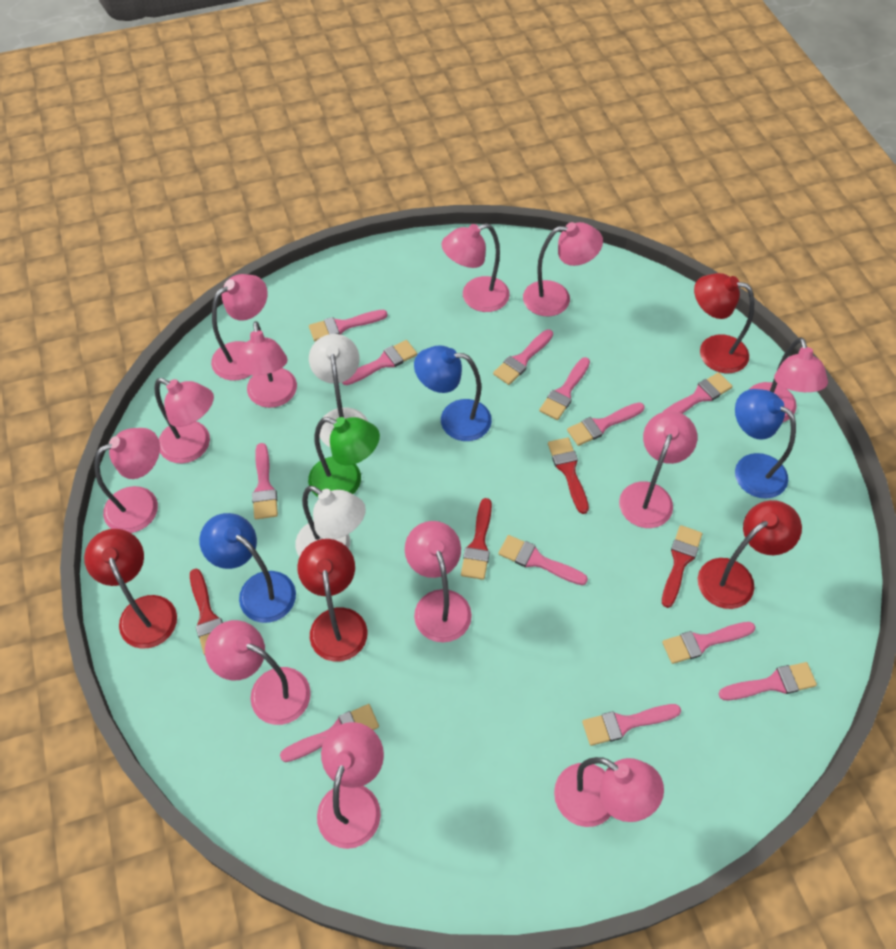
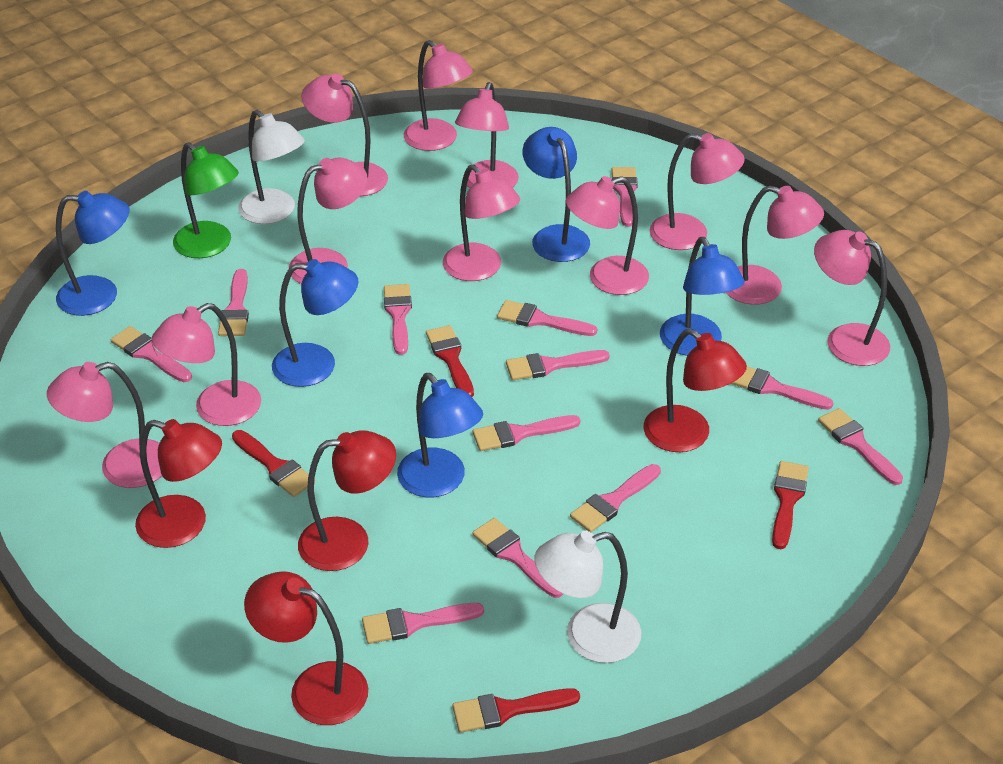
blue lamp: 3 -> 5
pink lamp: 12 -> 11

